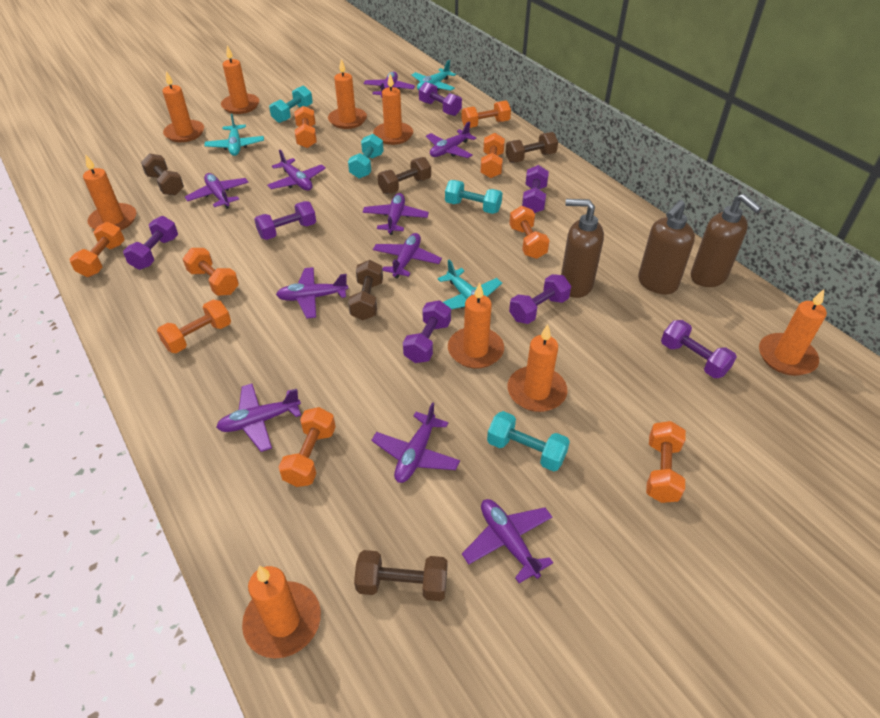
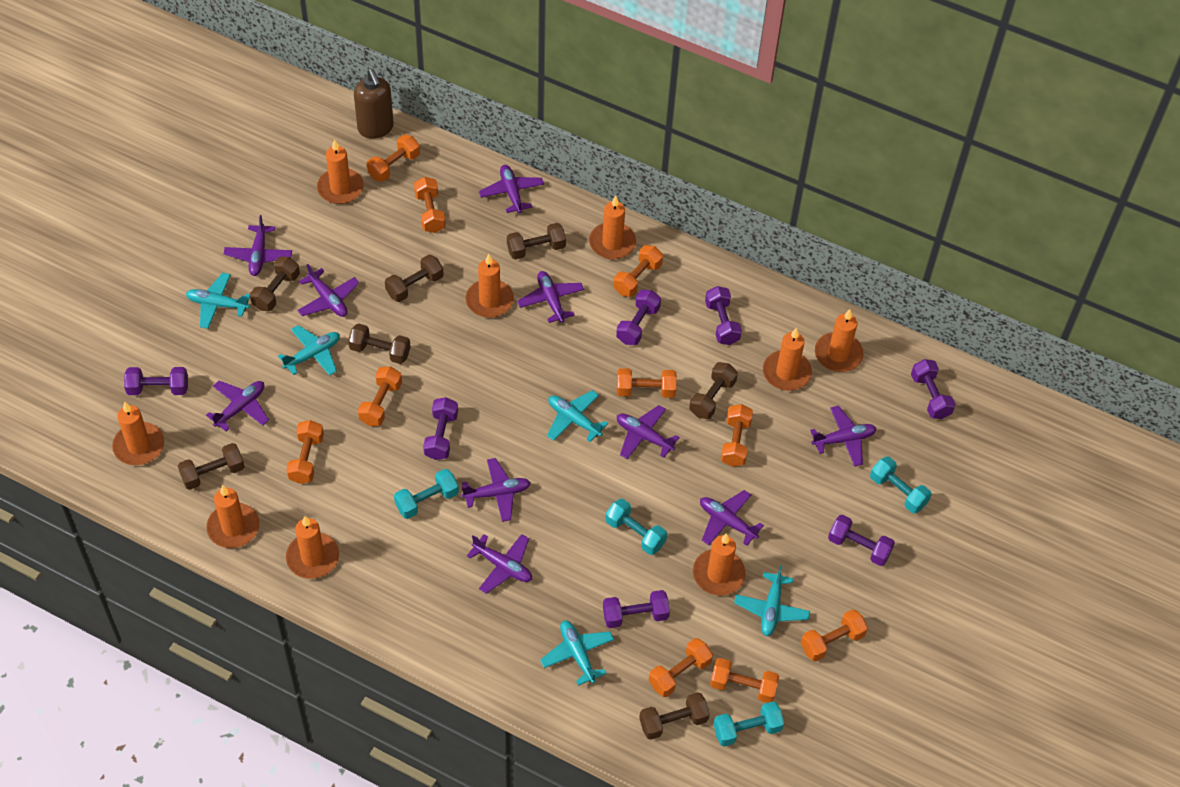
brown dumbbell: 5 -> 7
brown soap dispenser: 3 -> 1
orange dumbbell: 9 -> 10
turquoise plane: 3 -> 5

